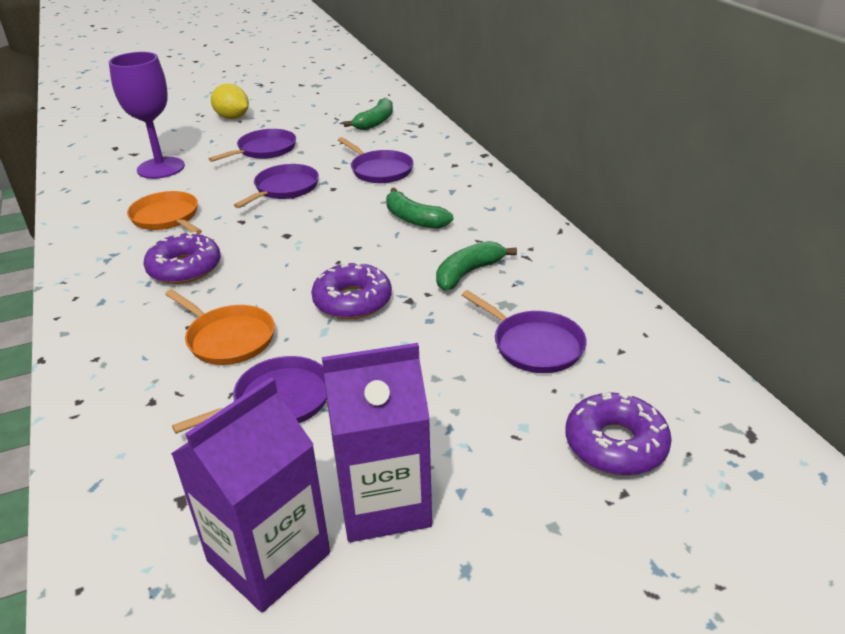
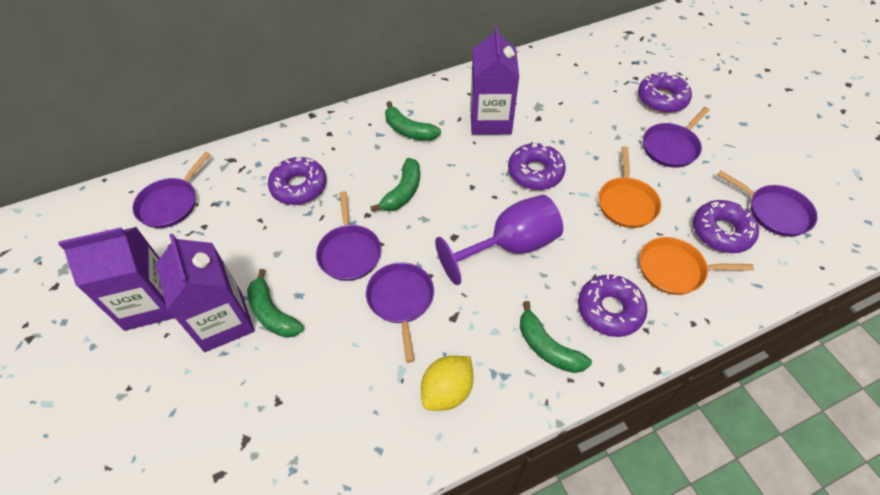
green banana: 3 -> 4
purple carton: 2 -> 3
purple donut: 3 -> 5

